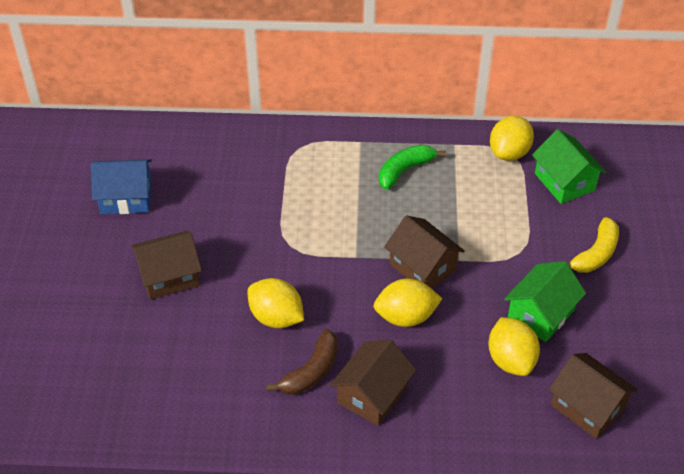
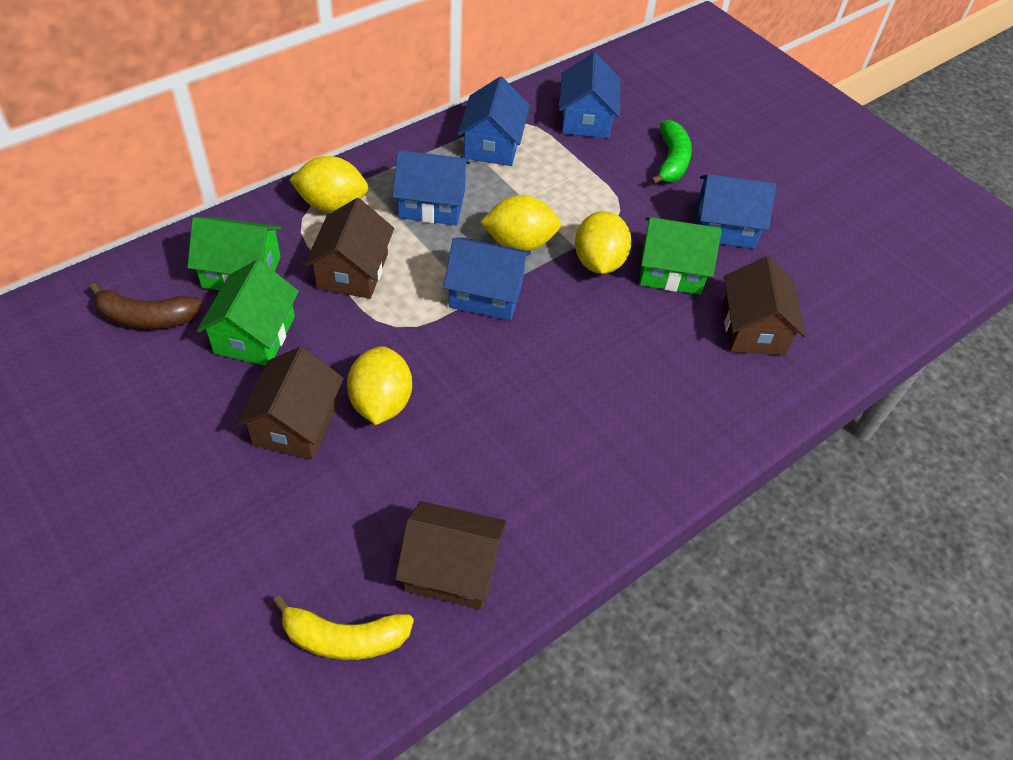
blue house: 1 -> 5
green house: 2 -> 3

